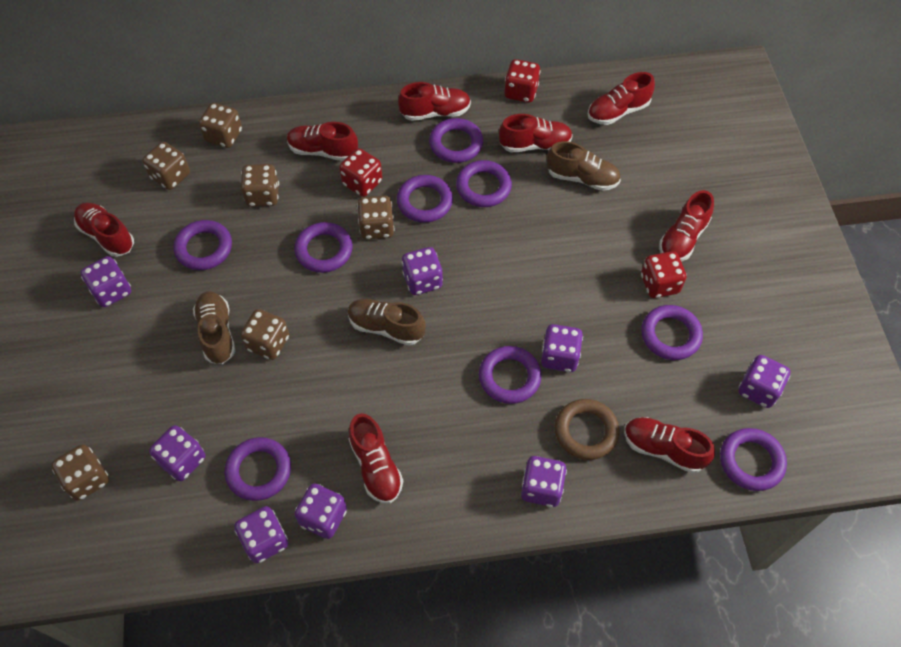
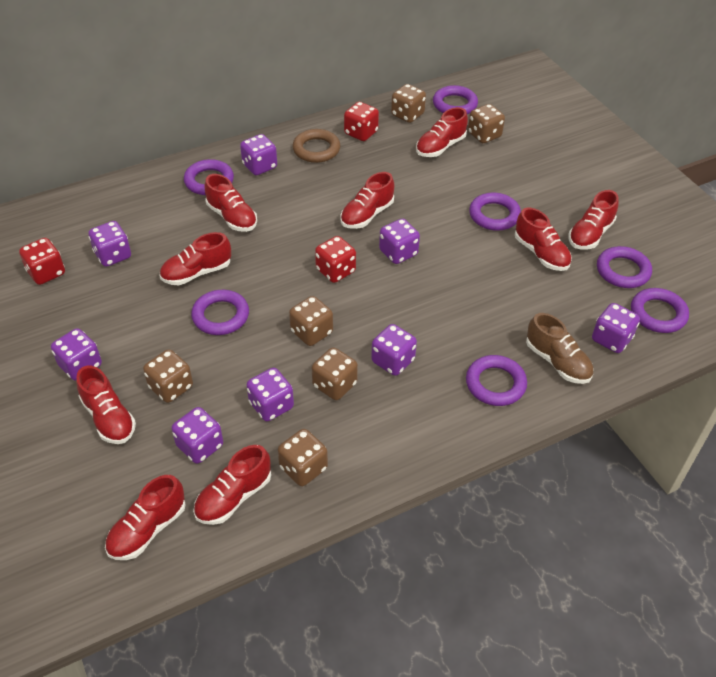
brown shoe: 3 -> 1
purple ring: 9 -> 7
red shoe: 8 -> 9

